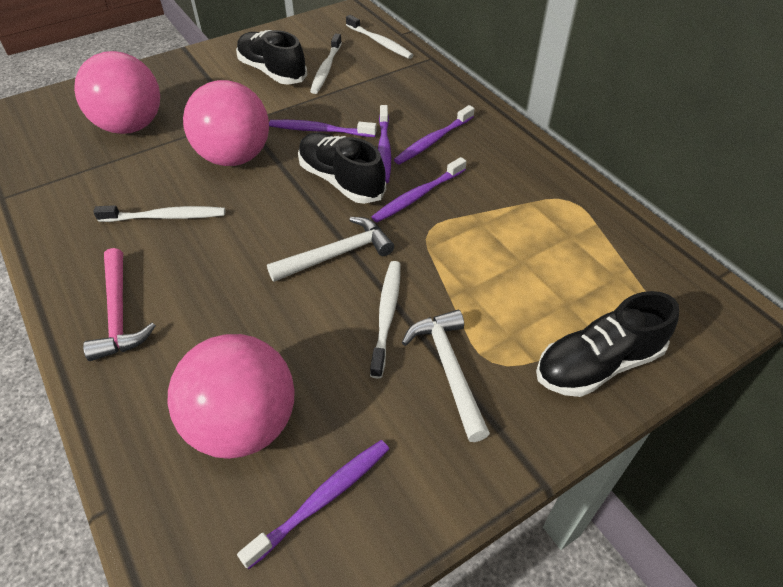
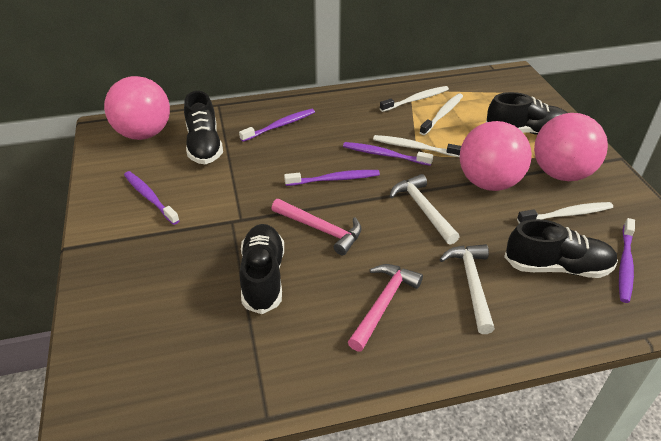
black shoe: 3 -> 4
pink hammer: 1 -> 2

